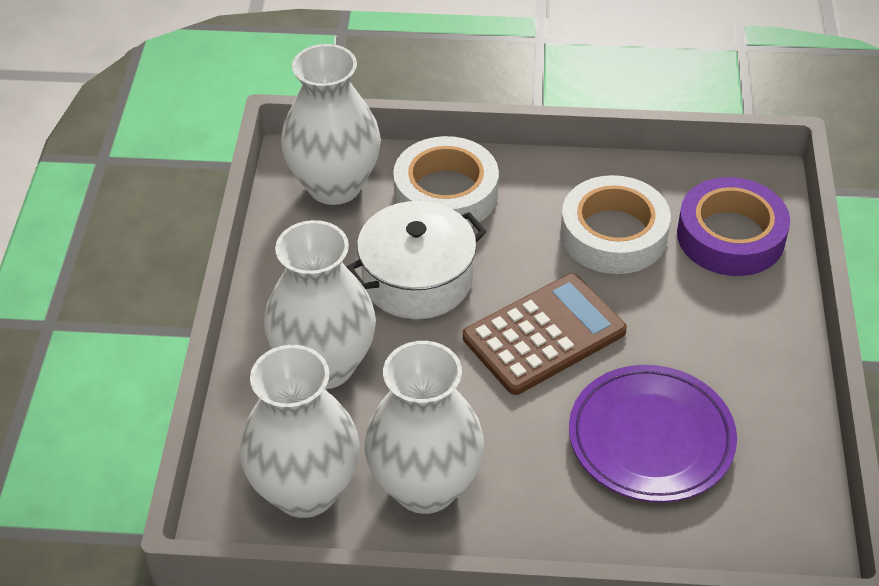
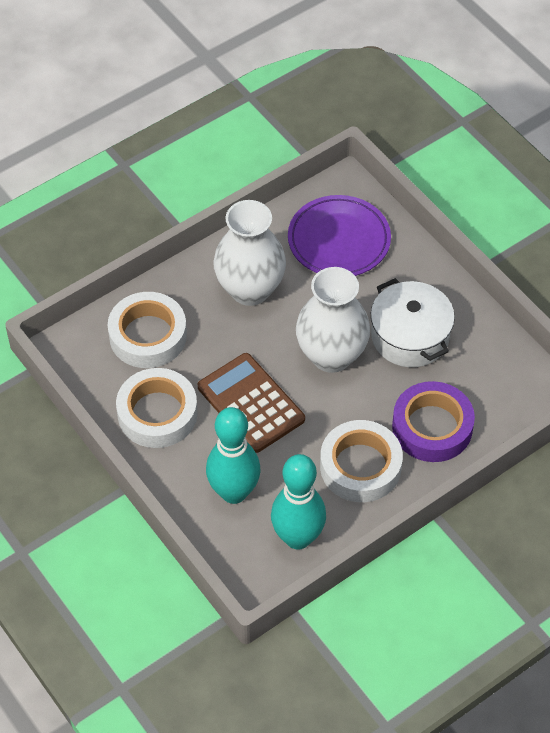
turquoise bowling pin: 0 -> 2
white tape: 2 -> 3
white vase: 4 -> 2

